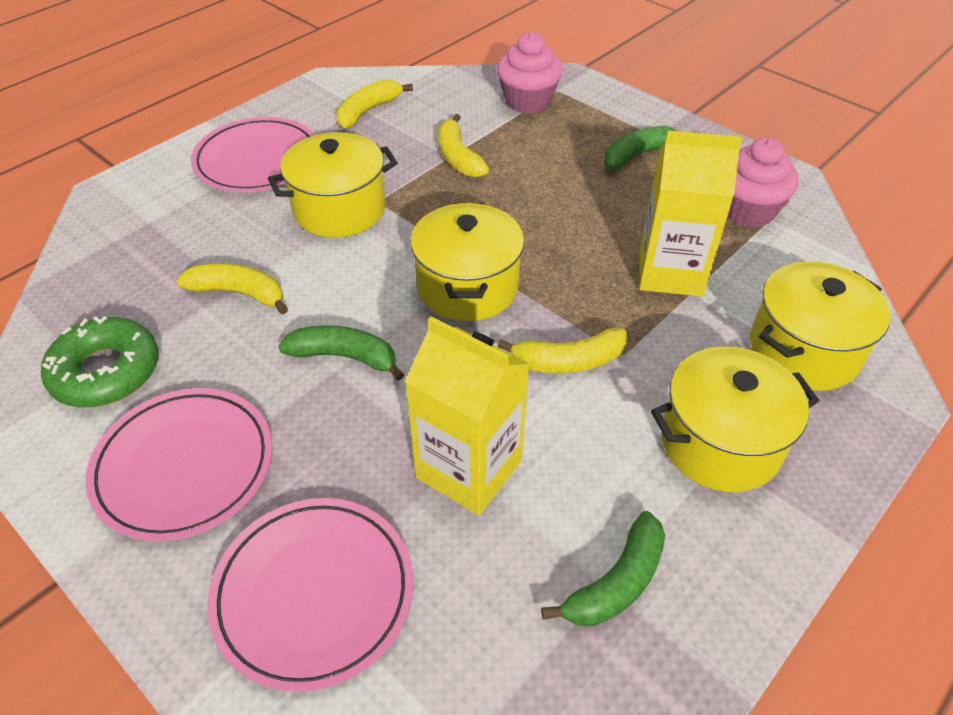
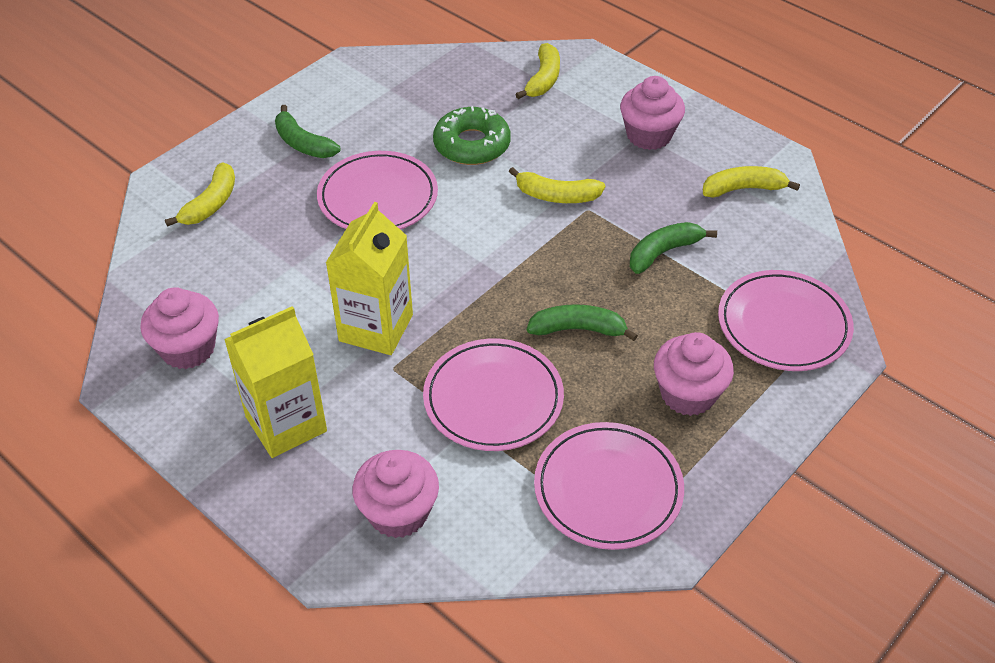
pink cupcake: 2 -> 4
pink plate: 3 -> 4
yellow pot: 4 -> 0

